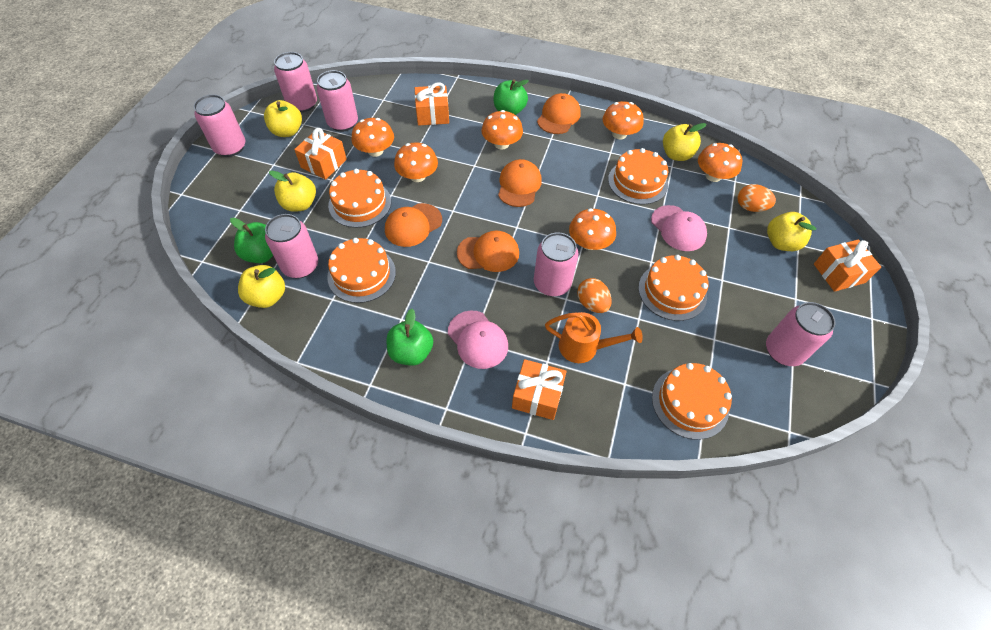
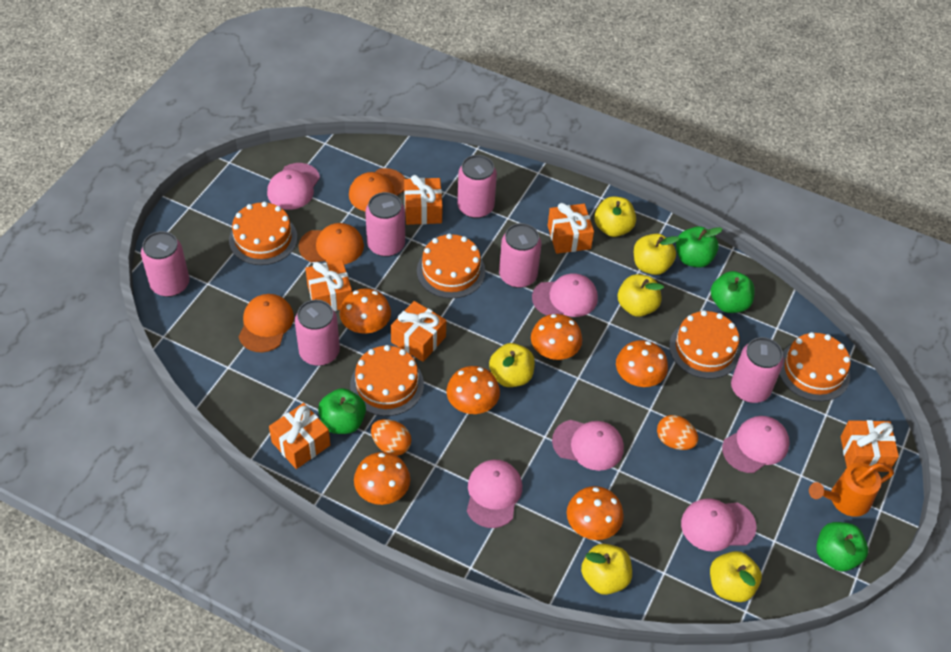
green apple: 3 -> 4
orange cap: 4 -> 3
orange gift: 4 -> 6
pink cap: 2 -> 6
yellow apple: 5 -> 6

